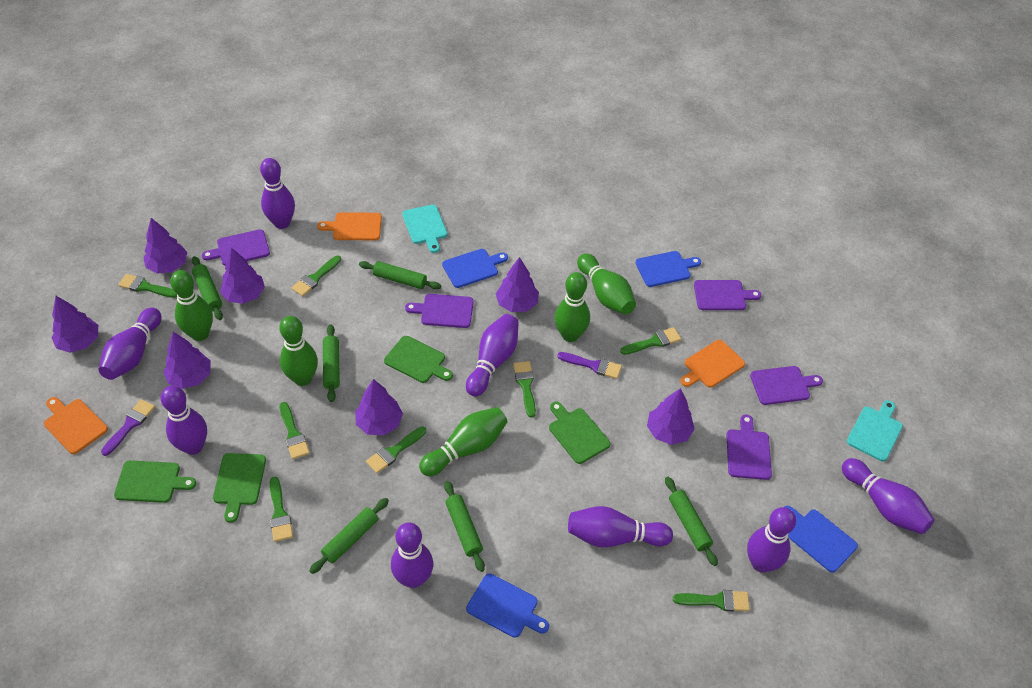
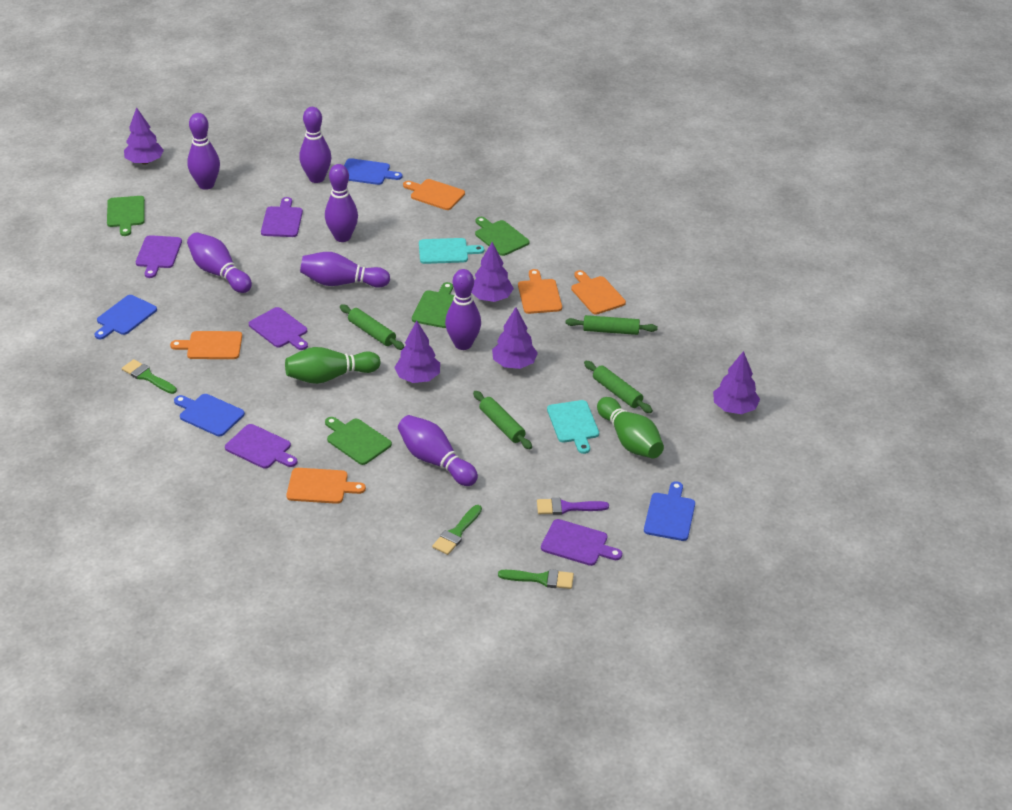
green bowling pin: 5 -> 2
green brush: 8 -> 3
green rolling pin: 6 -> 4
orange cutting board: 3 -> 5
purple bowling pin: 8 -> 7
purple brush: 2 -> 1
purple tree: 7 -> 5

